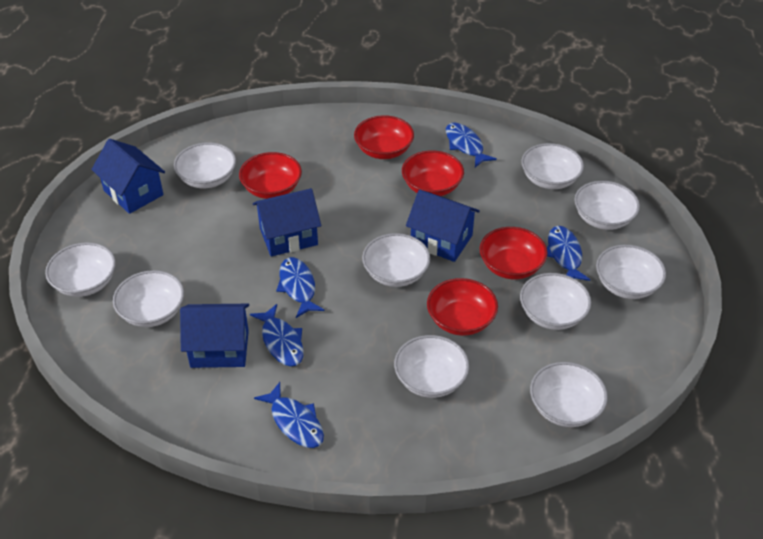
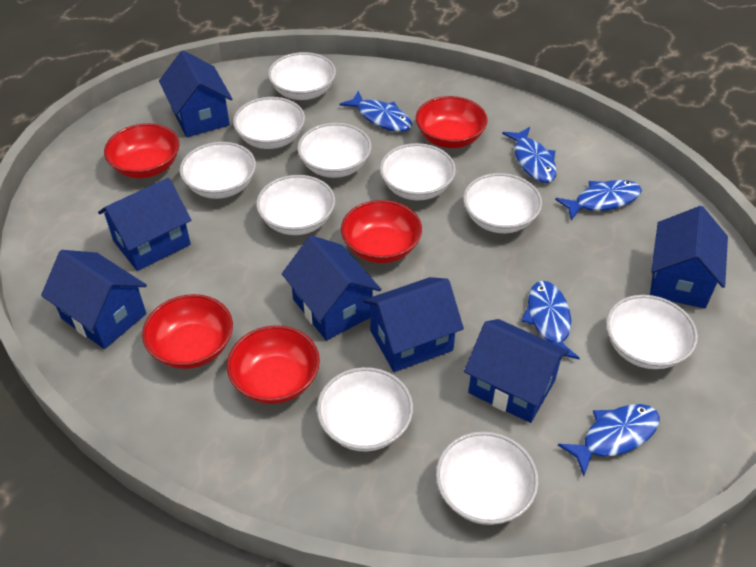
blue house: 4 -> 7

